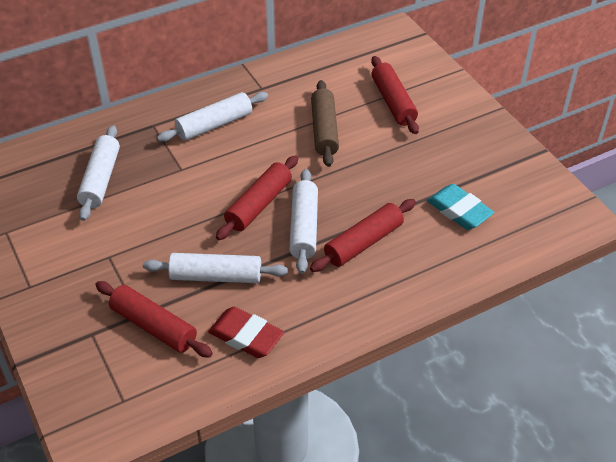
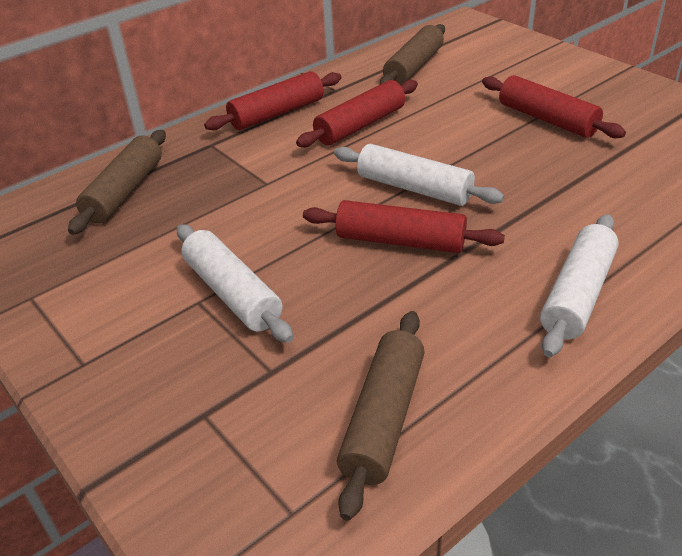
brown rolling pin: 1 -> 3
red eraser: 1 -> 0
turquoise eraser: 1 -> 0
white rolling pin: 4 -> 3

